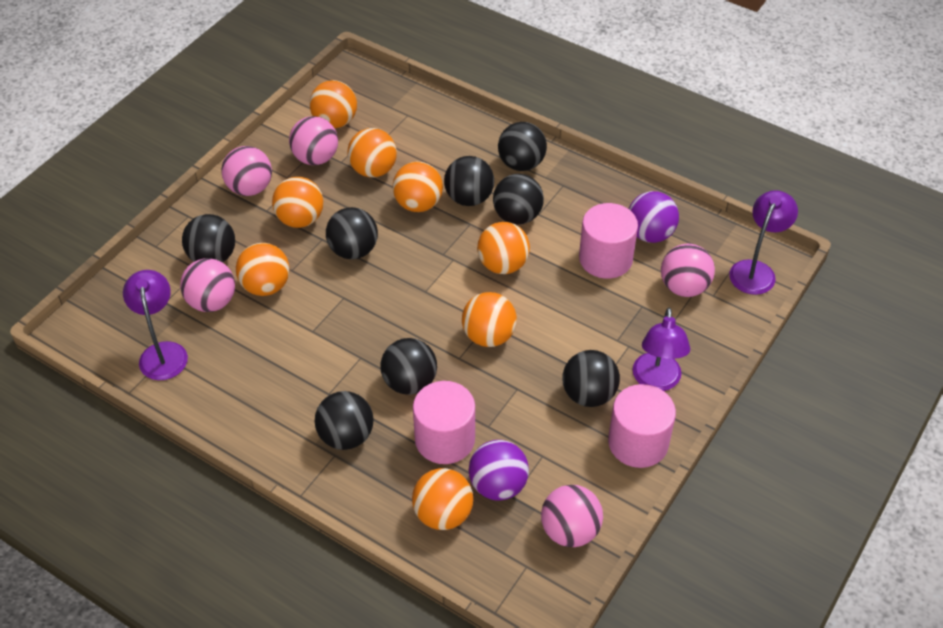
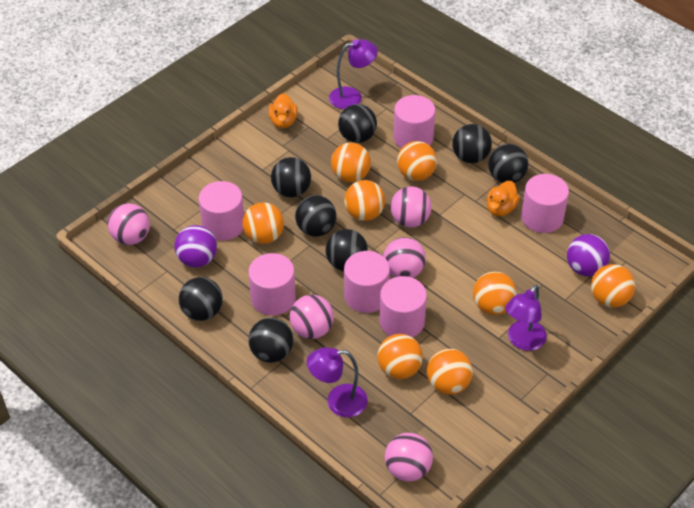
orange duck: 0 -> 2
pink cylinder: 3 -> 6

